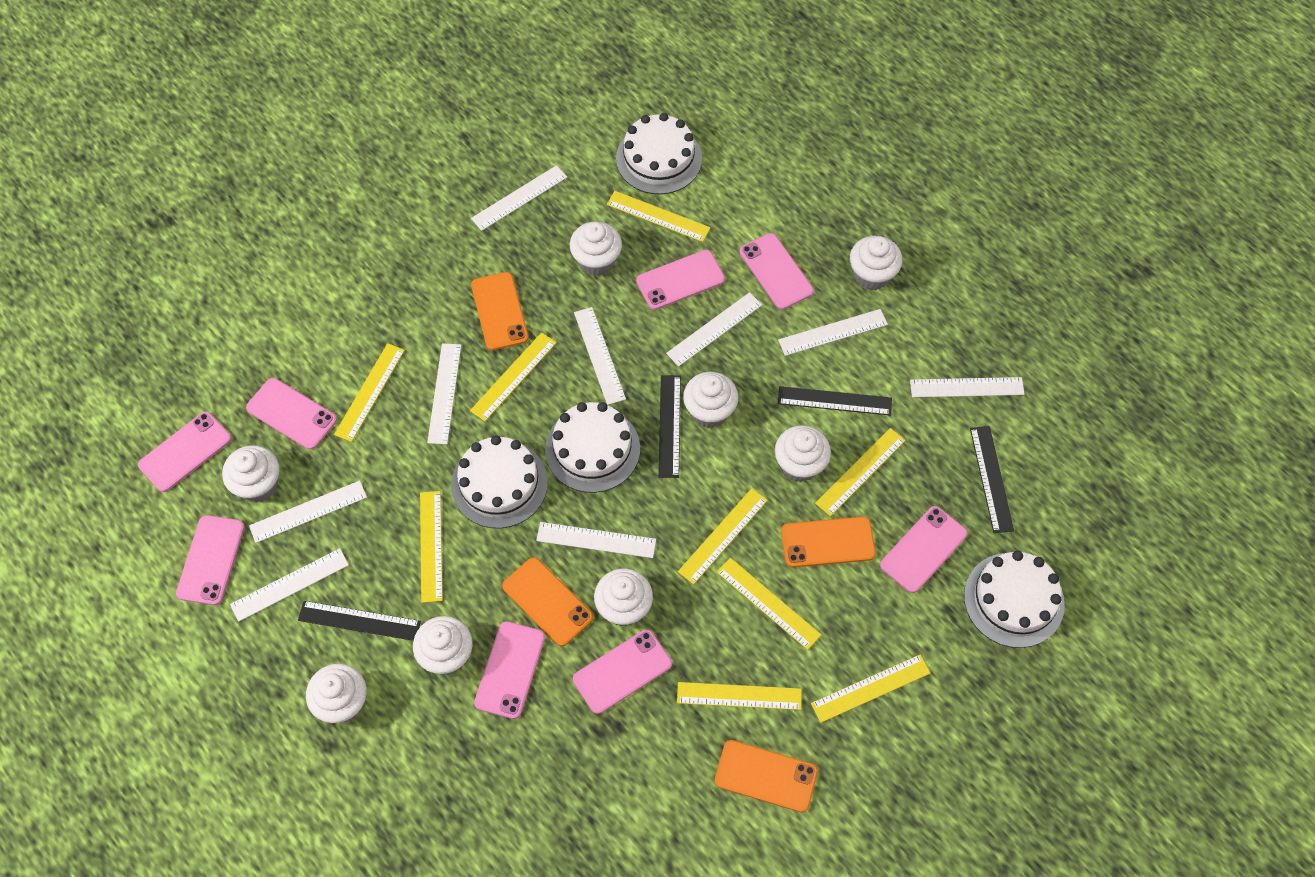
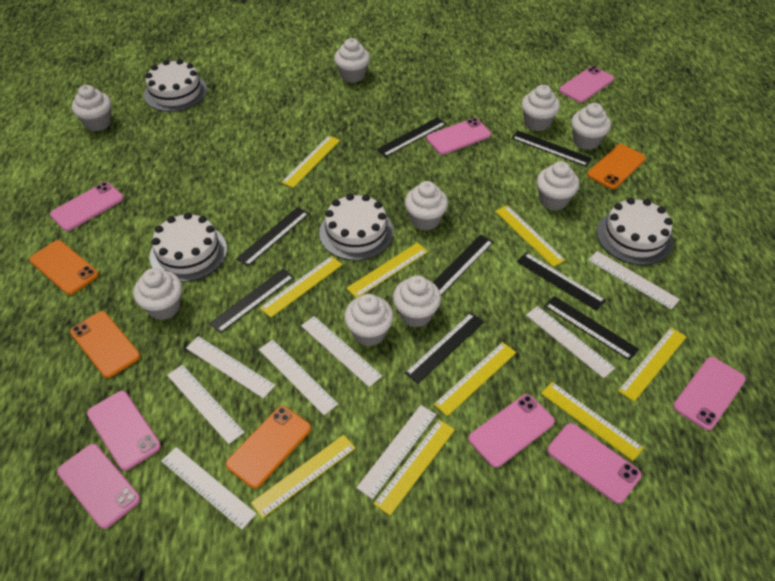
black ruler: 4 -> 8
white cupcake: 8 -> 9
white ruler: 9 -> 8

